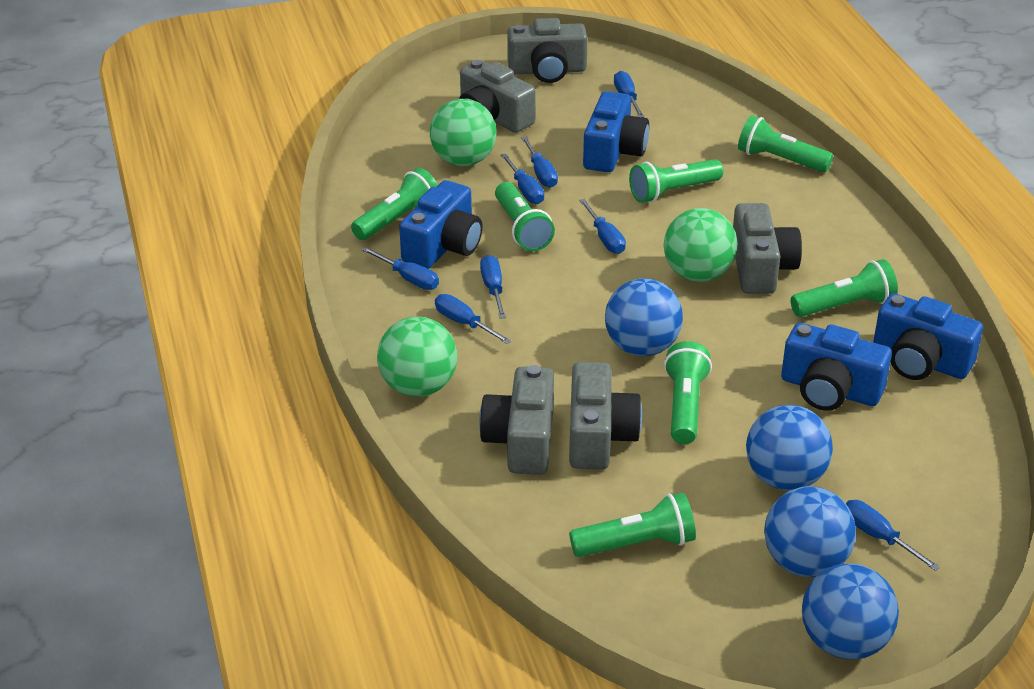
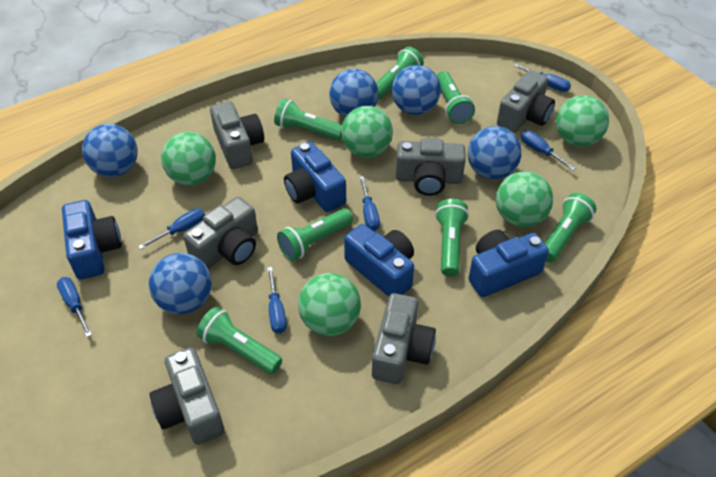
blue ball: 4 -> 5
blue screwdriver: 8 -> 6
green ball: 3 -> 5
grey camera: 5 -> 6

